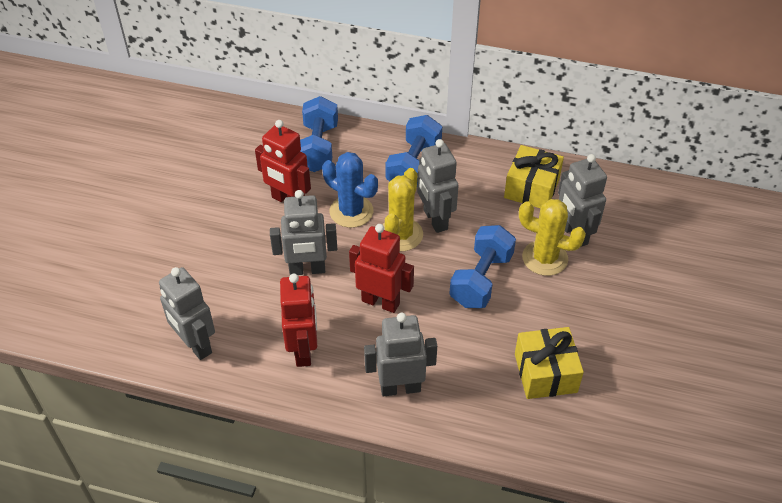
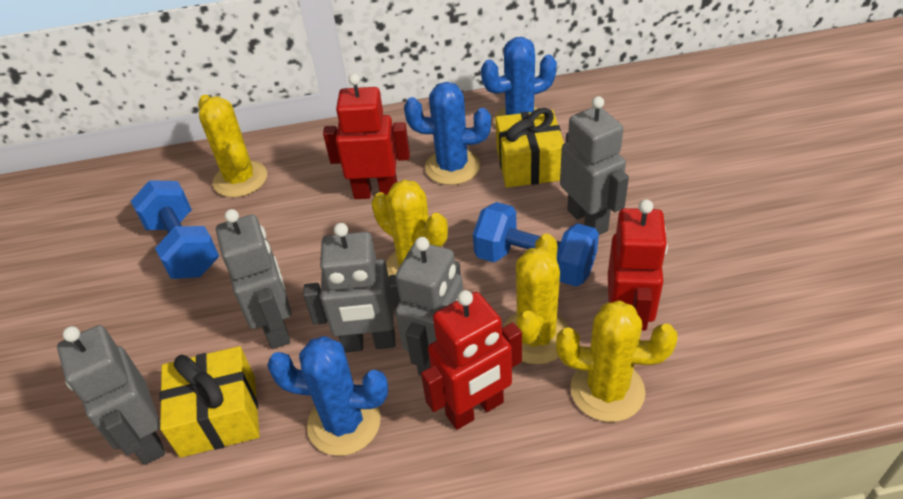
blue cactus: 1 -> 3
blue dumbbell: 3 -> 2
yellow cactus: 2 -> 4

